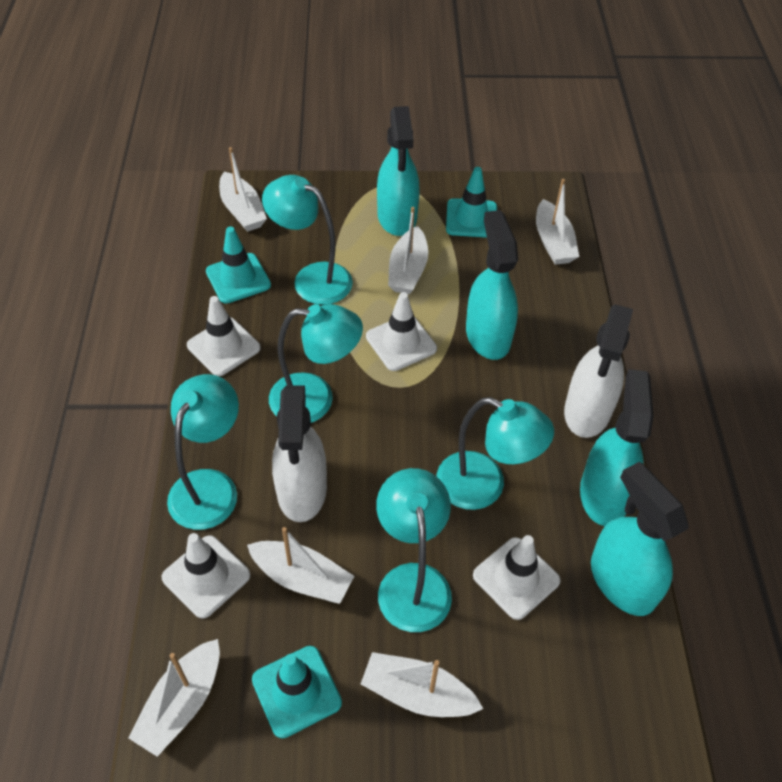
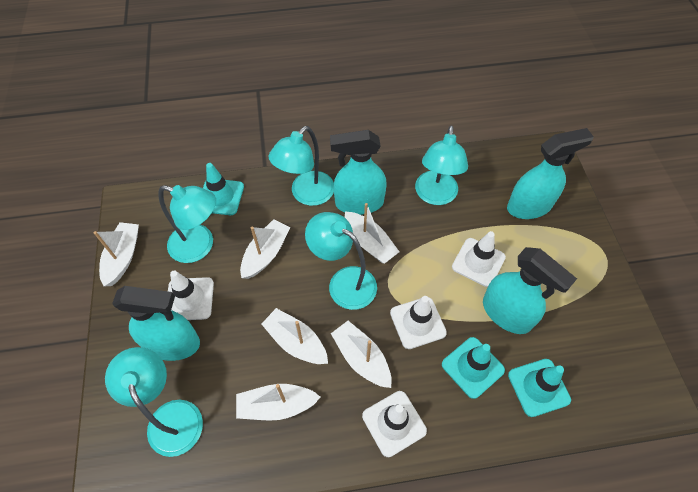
white spray bottle: 2 -> 0

